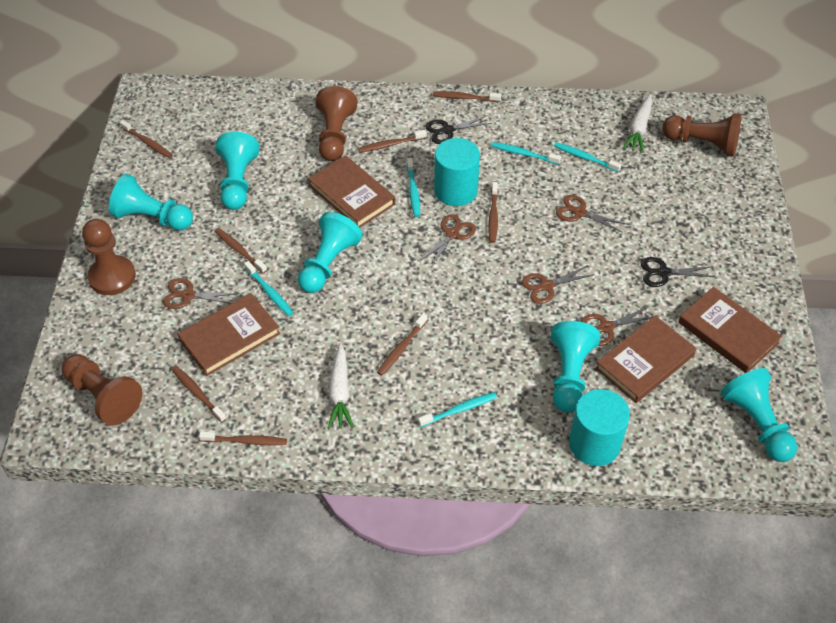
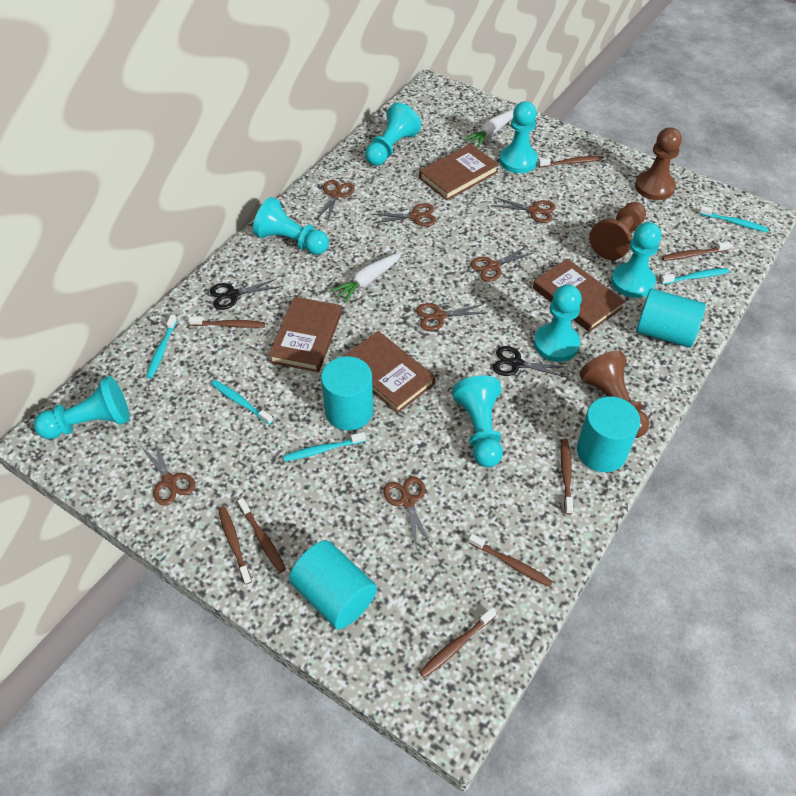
brown pawn: 4 -> 3
brown scissors: 5 -> 7
turquoise cylinder: 2 -> 4
turquoise pawn: 5 -> 7

